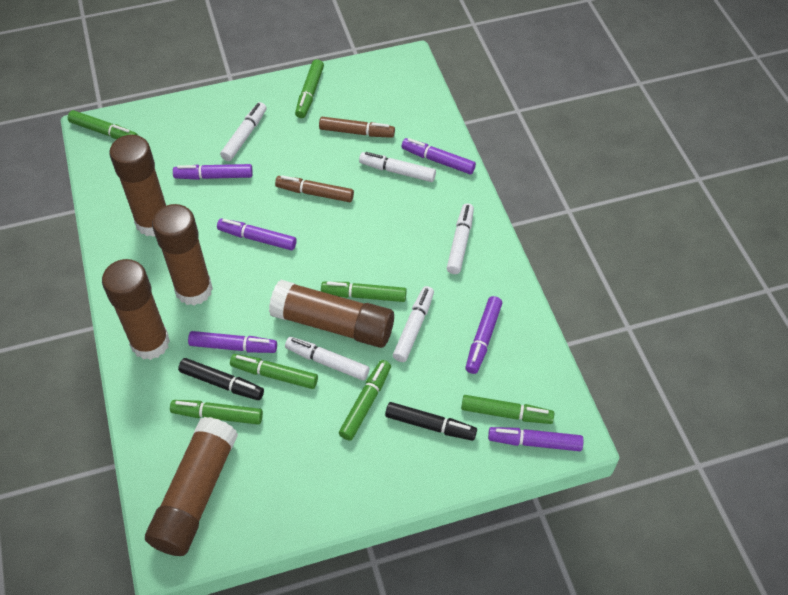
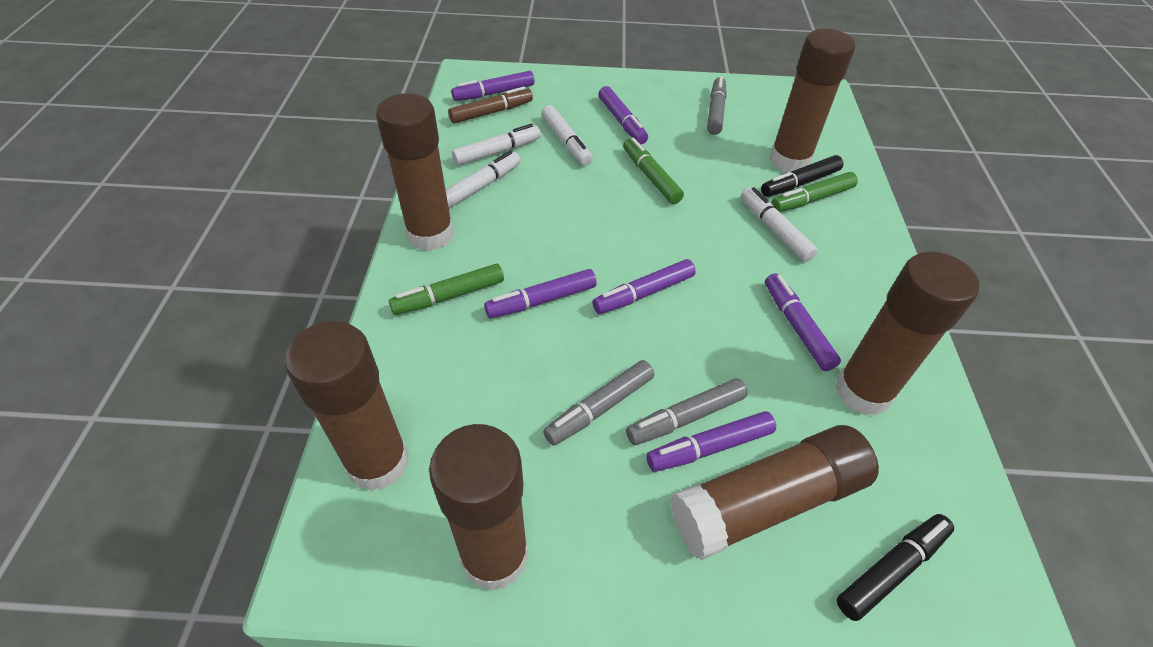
brown glue stick: 5 -> 6
brown marker: 2 -> 1
green marker: 7 -> 3
grey marker: 0 -> 3
white marker: 5 -> 4

